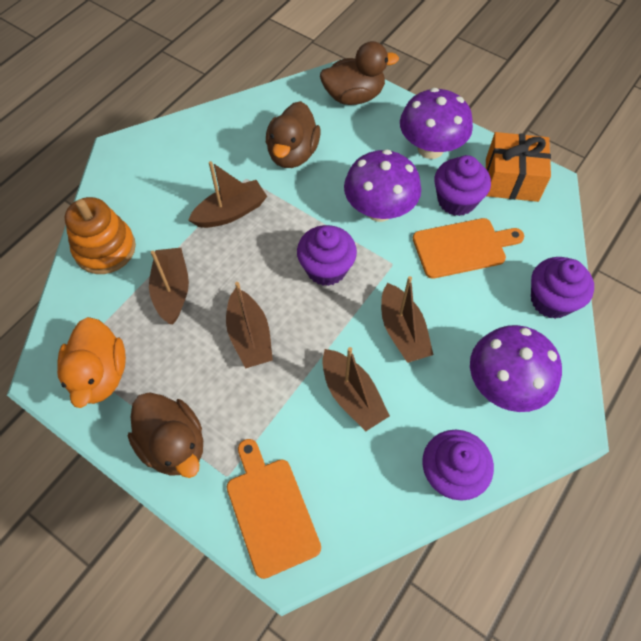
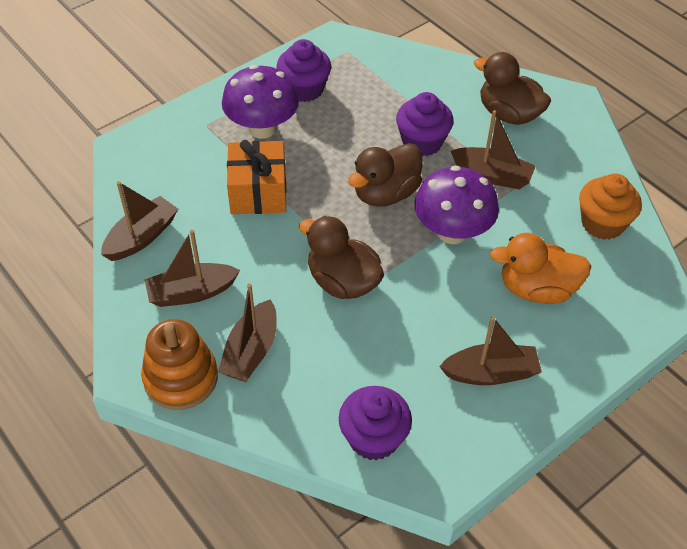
orange cupcake: 0 -> 1
orange cutting board: 2 -> 0
purple cupcake: 4 -> 3
purple mushroom: 3 -> 2

